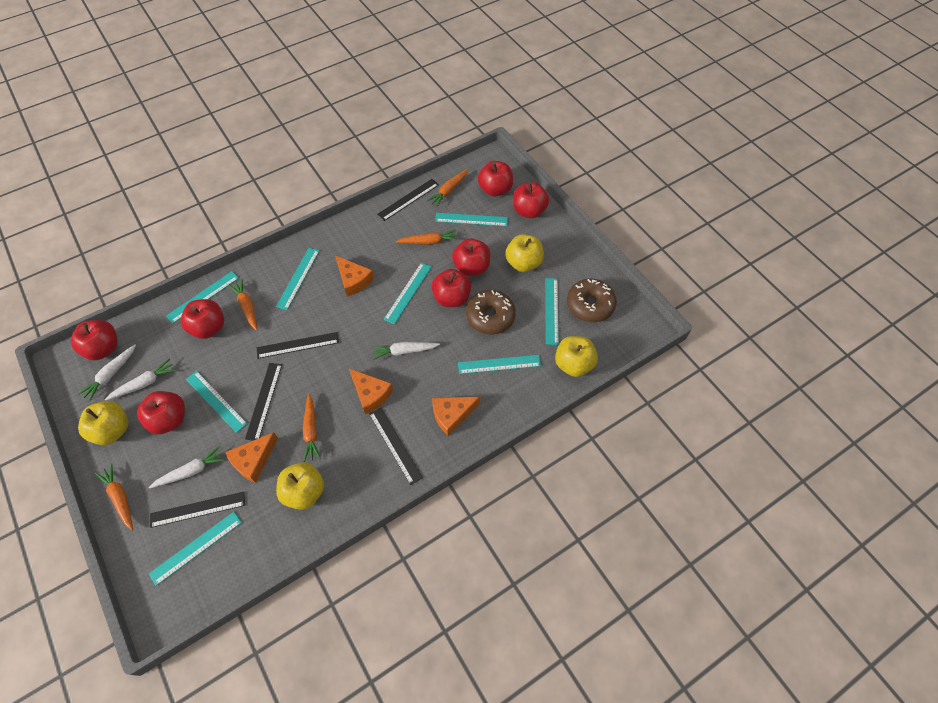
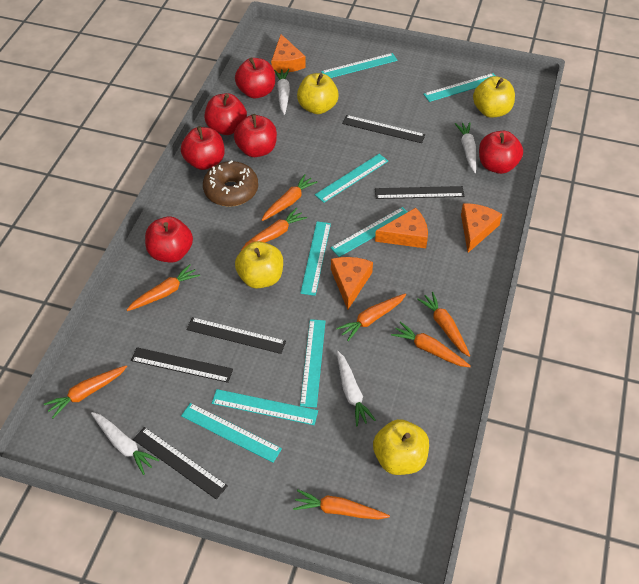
brown donut: 2 -> 1
orange carrot: 5 -> 8
red apple: 7 -> 6

